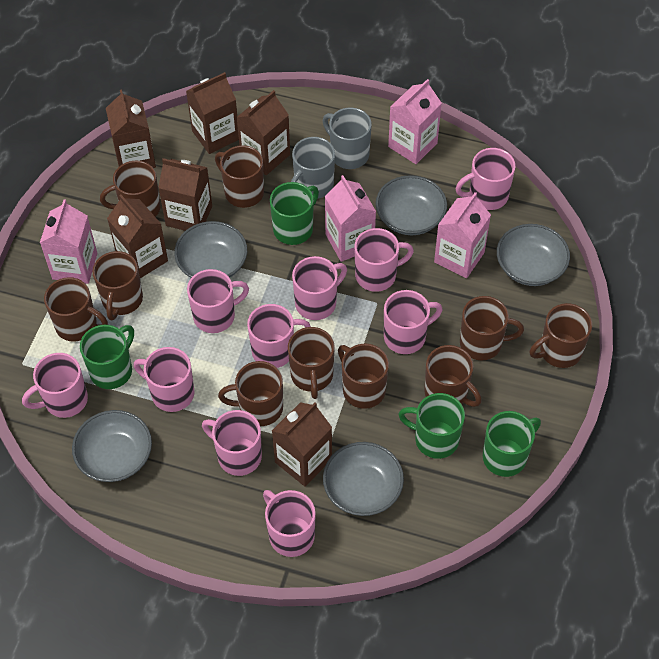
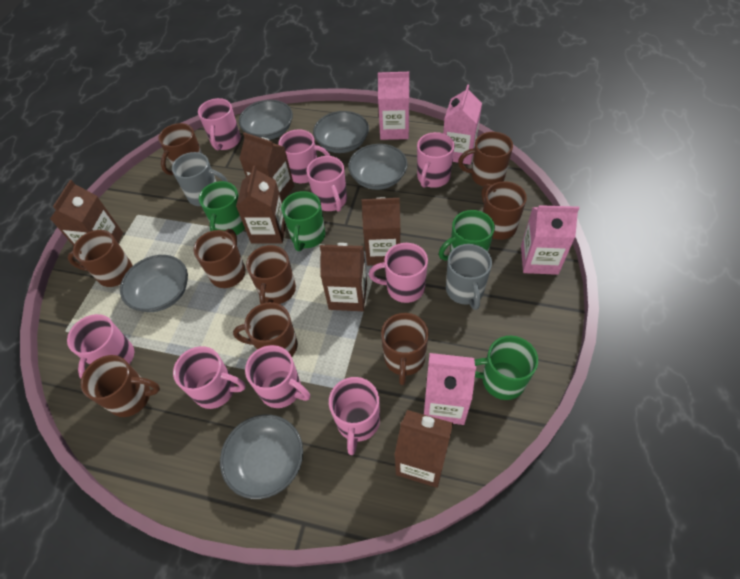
brown mug: 10 -> 9
pink mug: 10 -> 9

